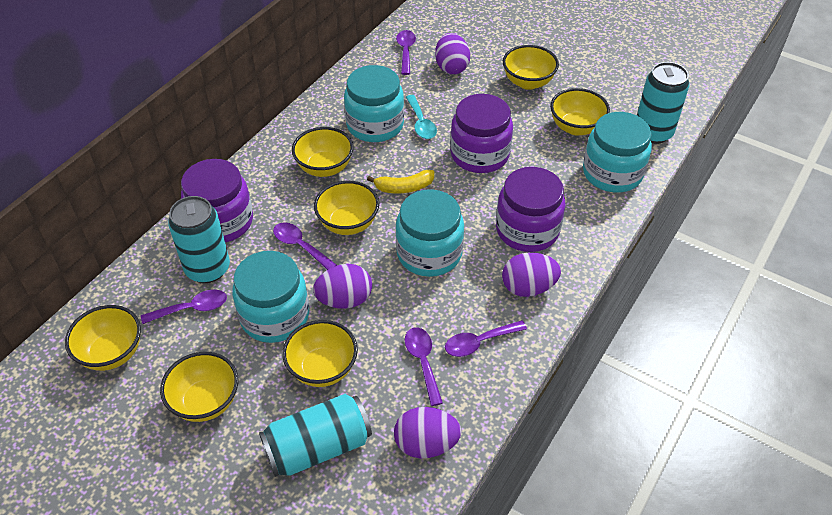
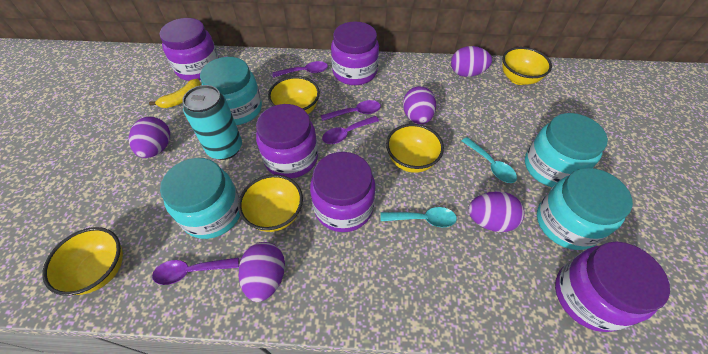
purple egg: 4 -> 5
purple jar: 3 -> 5
purple spoon: 5 -> 4
turquoise can: 3 -> 1
turquoise spoon: 1 -> 2
yellow bowl: 7 -> 5

